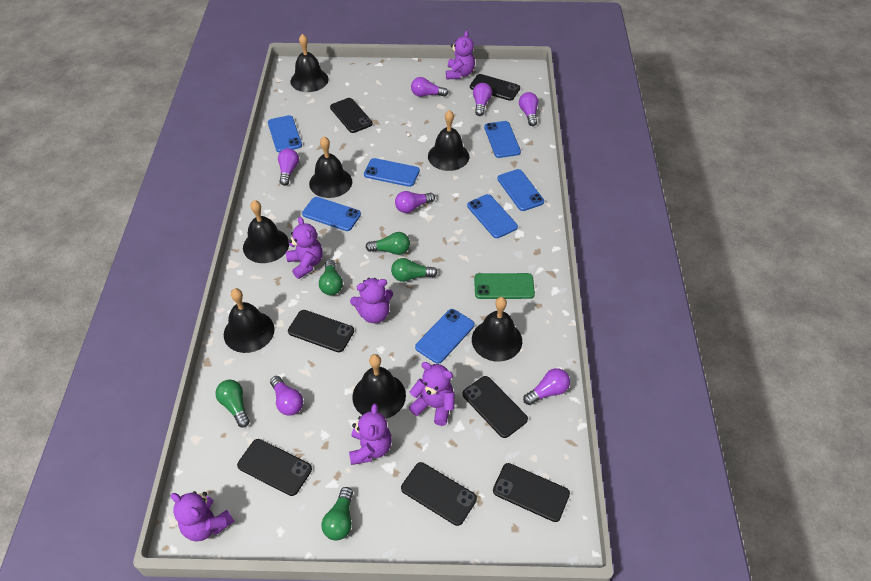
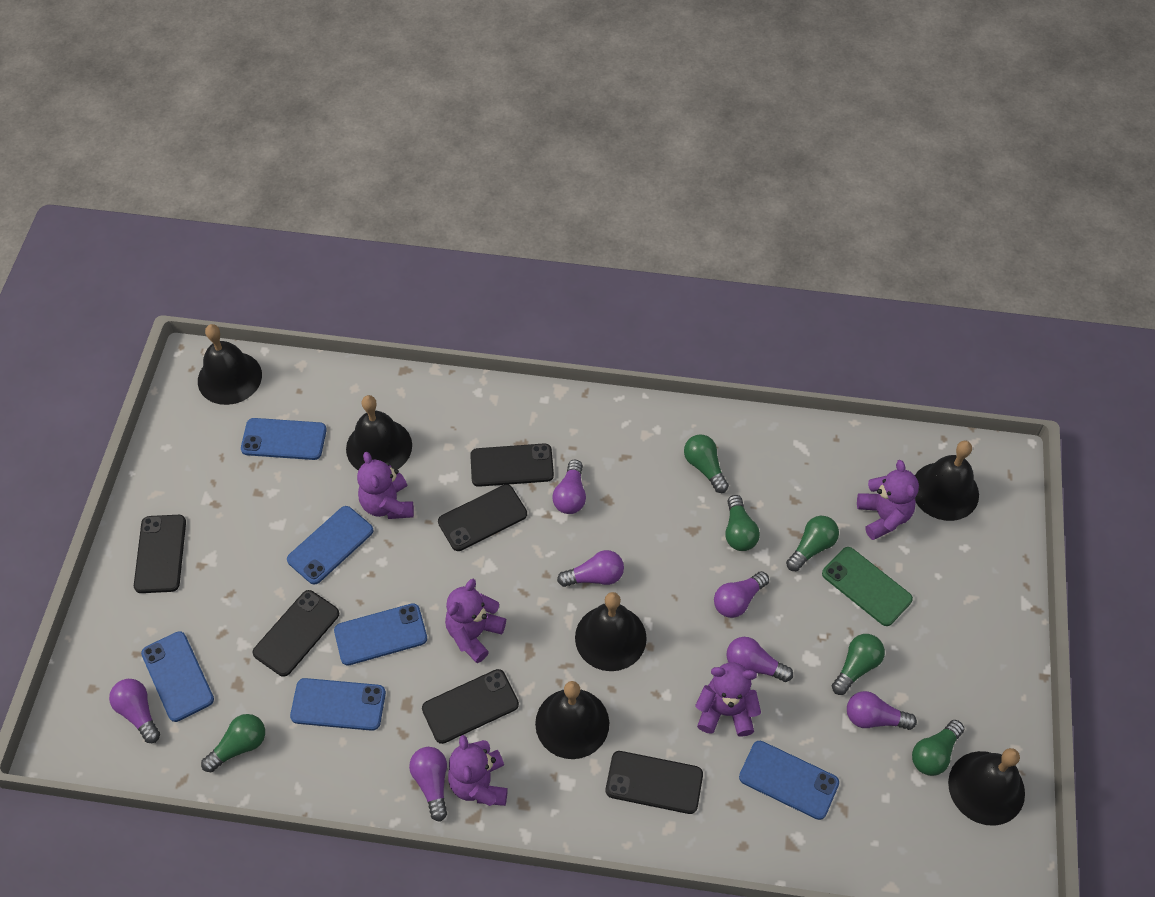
black bell: 7 -> 6
black phone: 7 -> 6
blue phone: 7 -> 6
green light bulb: 5 -> 6
purple teddy bear: 6 -> 5

